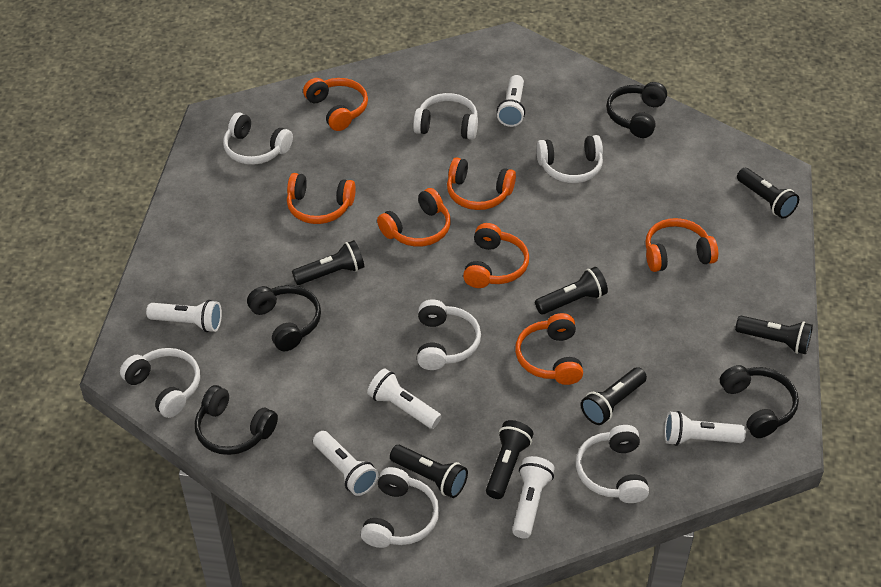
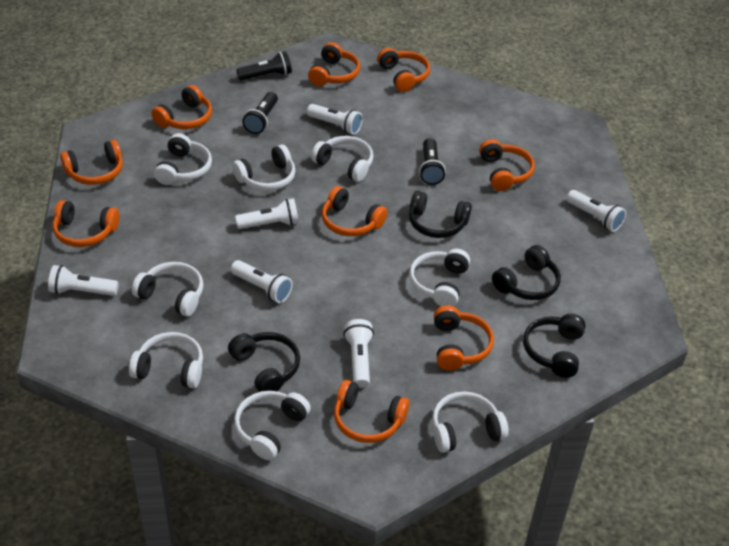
black flashlight: 7 -> 3
orange headphones: 7 -> 9
white headphones: 7 -> 8

